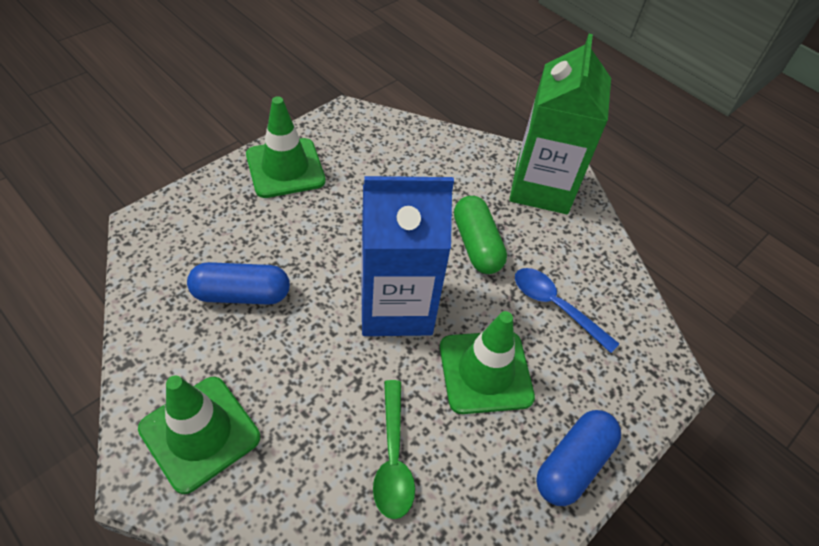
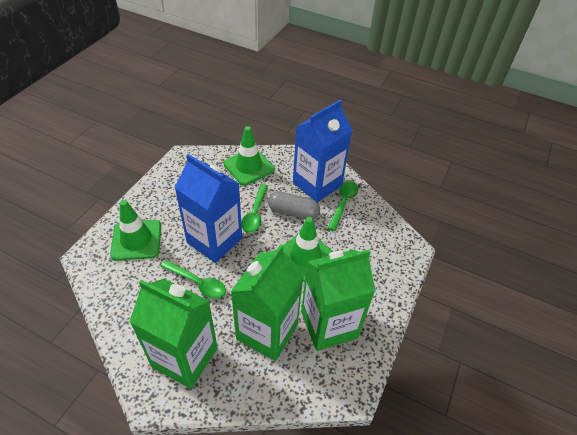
blue capsule: 2 -> 0
blue carton: 1 -> 2
blue spoon: 1 -> 0
green capsule: 1 -> 0
green carton: 1 -> 3
green spoon: 1 -> 3
grey capsule: 0 -> 1

